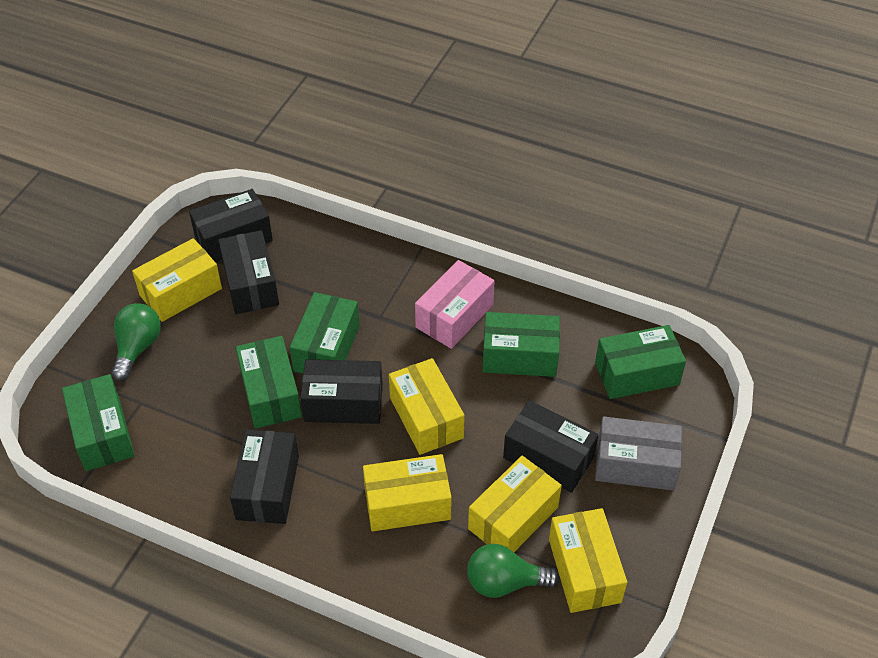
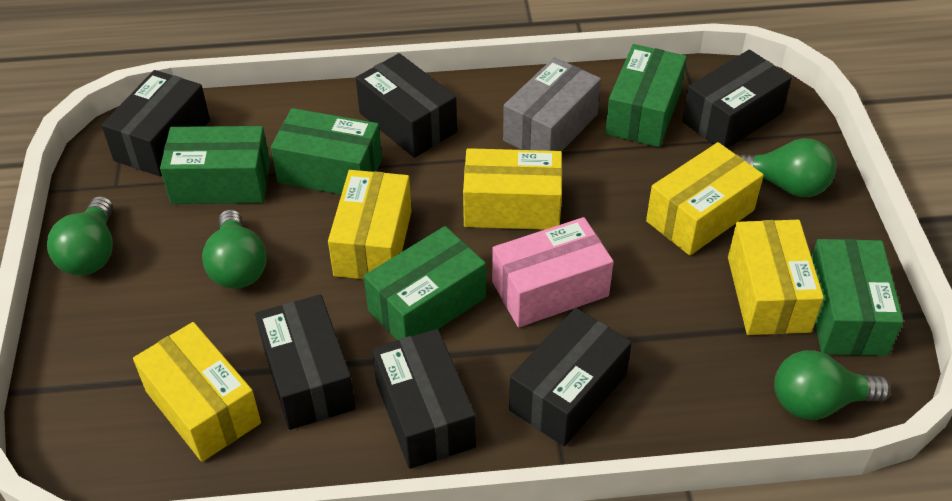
black box: 5 -> 6
green light bulb: 2 -> 4

